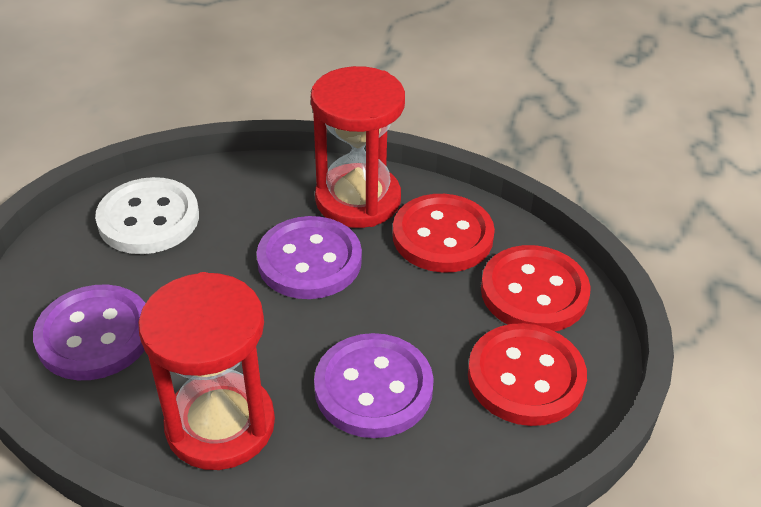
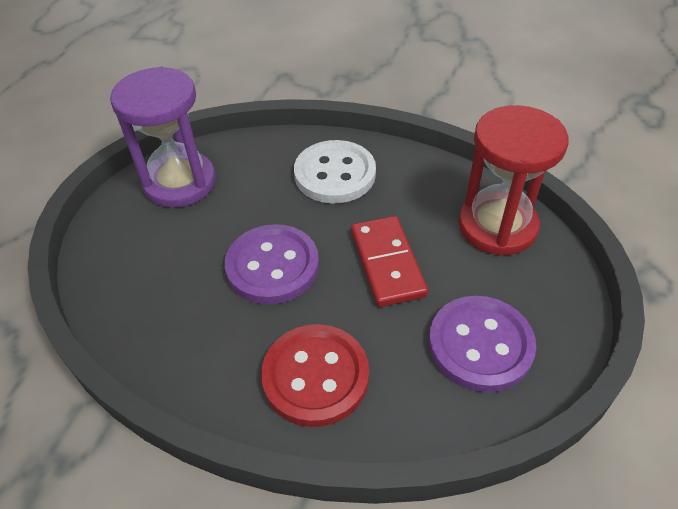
purple button: 3 -> 2
purple hourglass: 0 -> 1
red button: 3 -> 1
red domino: 0 -> 1
red hourglass: 2 -> 1

